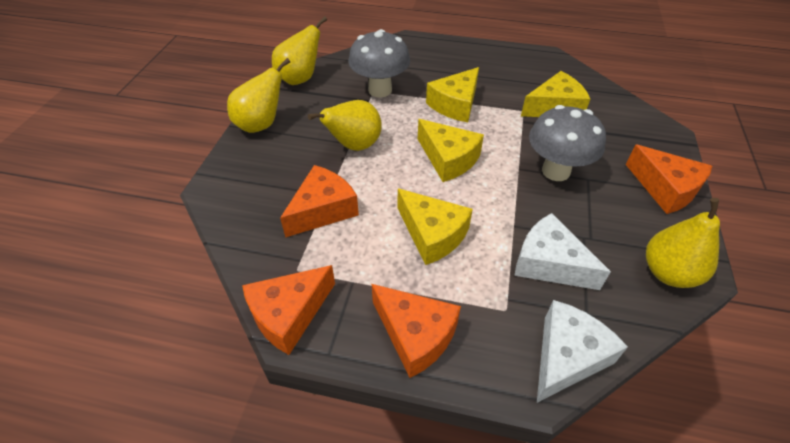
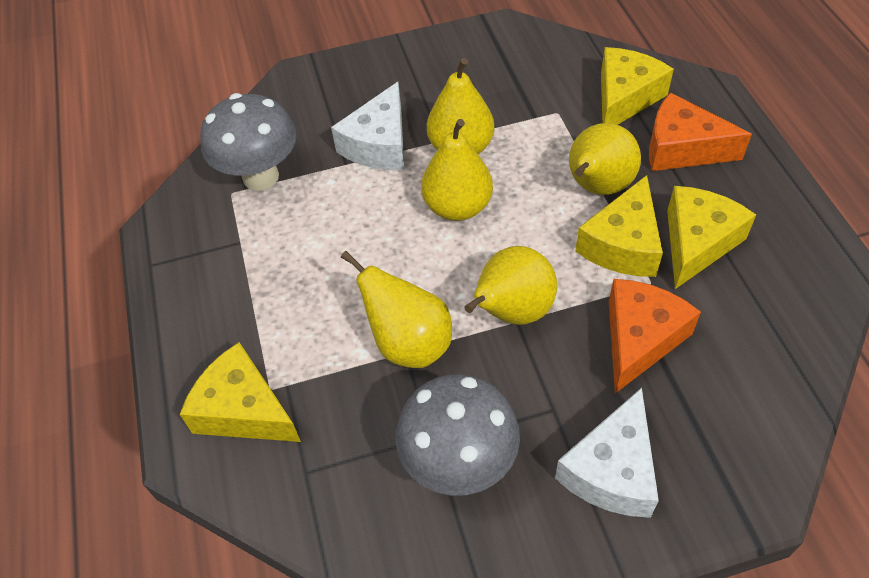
orange cheese: 4 -> 2
yellow pear: 4 -> 5

